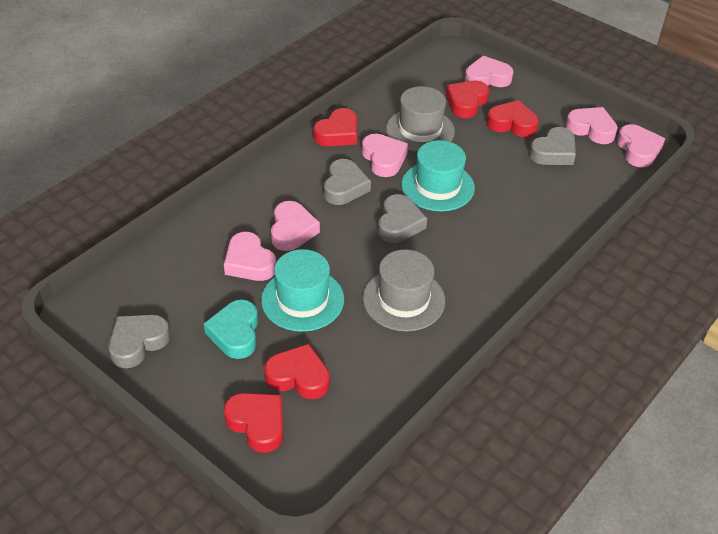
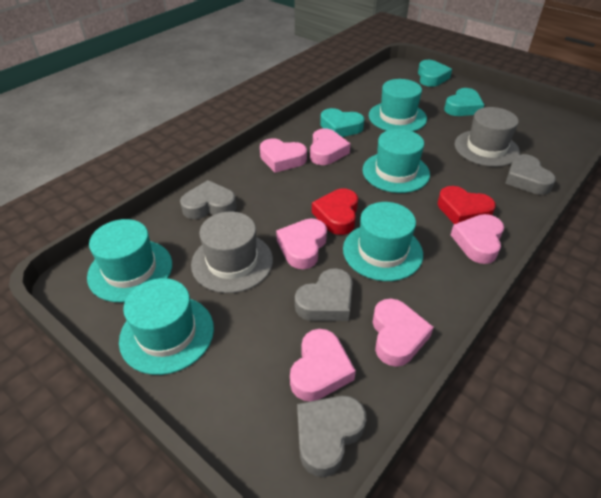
red heart: 5 -> 2
turquoise hat: 2 -> 5
turquoise heart: 1 -> 3

